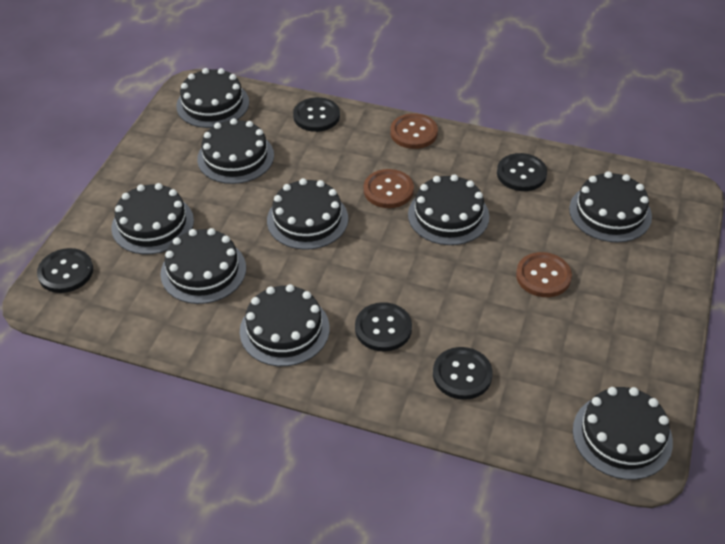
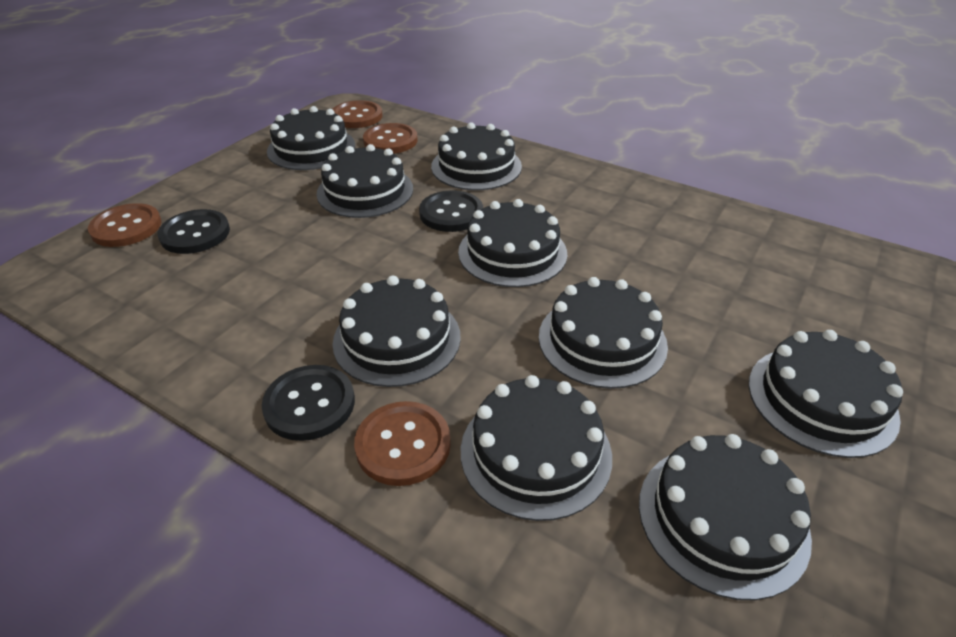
black button: 5 -> 3
brown button: 3 -> 4

